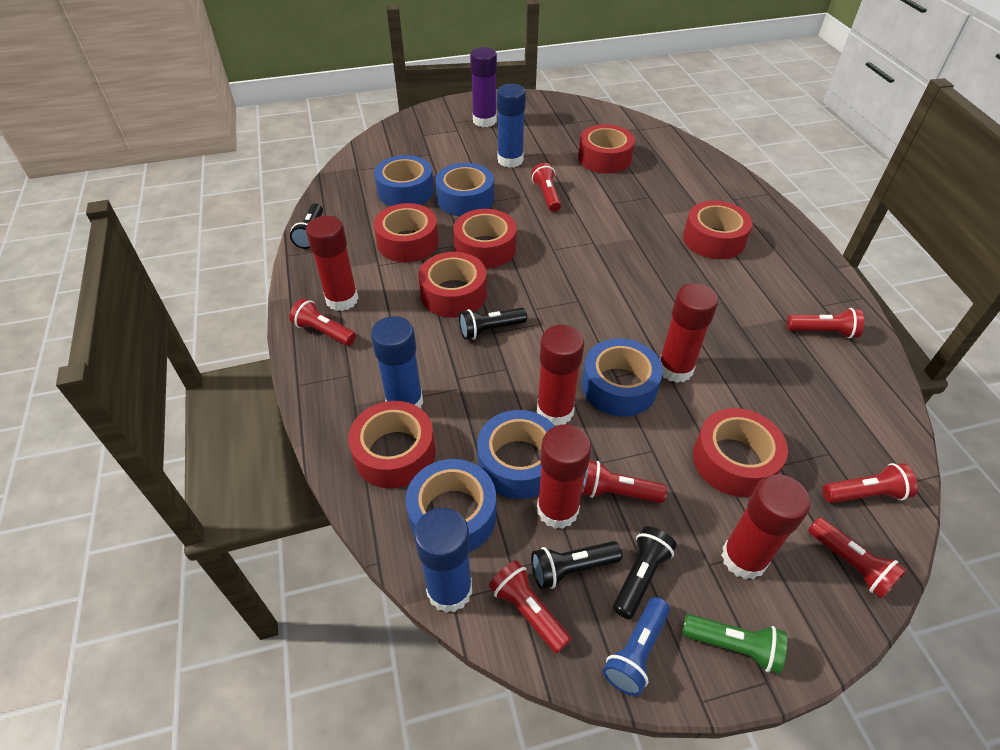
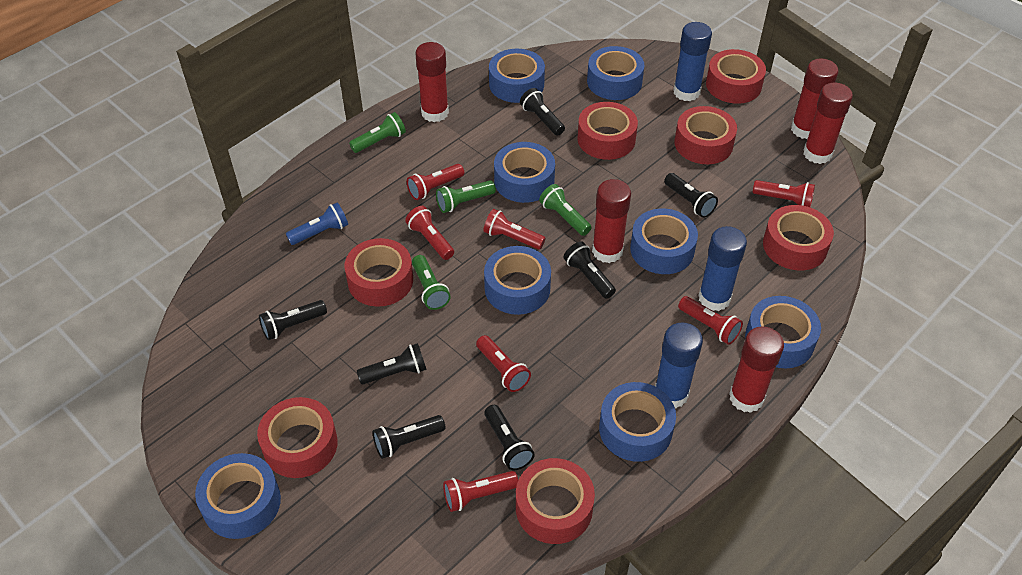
black flashlight: 4 -> 7
blue tape: 5 -> 8
green flashlight: 1 -> 4
purple glue stick: 1 -> 0

